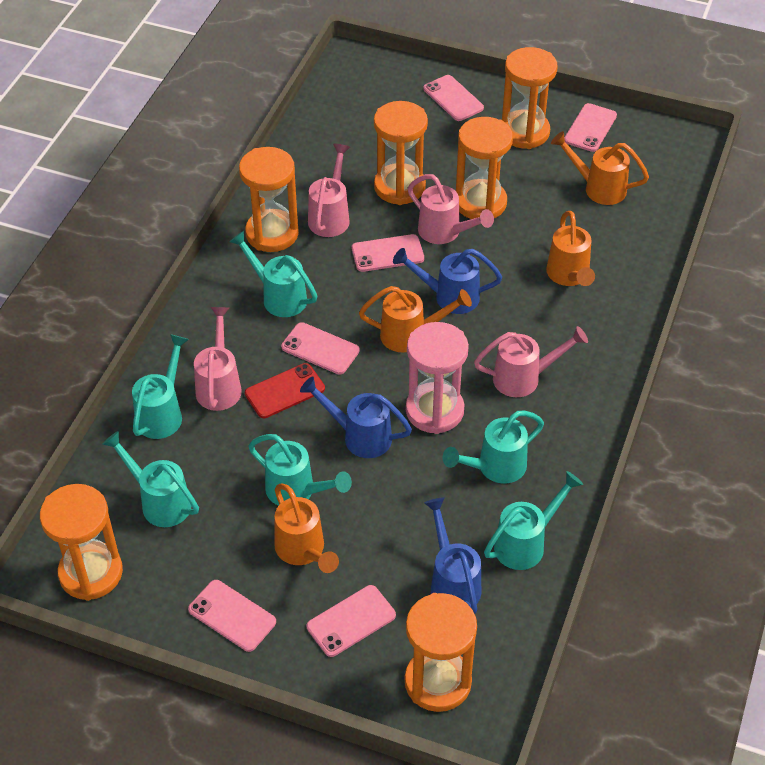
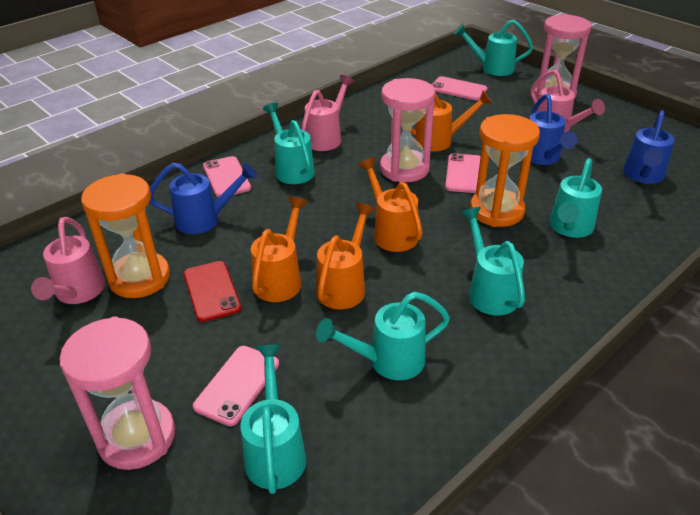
orange hourglass: 6 -> 2
pink hourglass: 1 -> 3
pink phone: 6 -> 4
pink watering can: 4 -> 3

